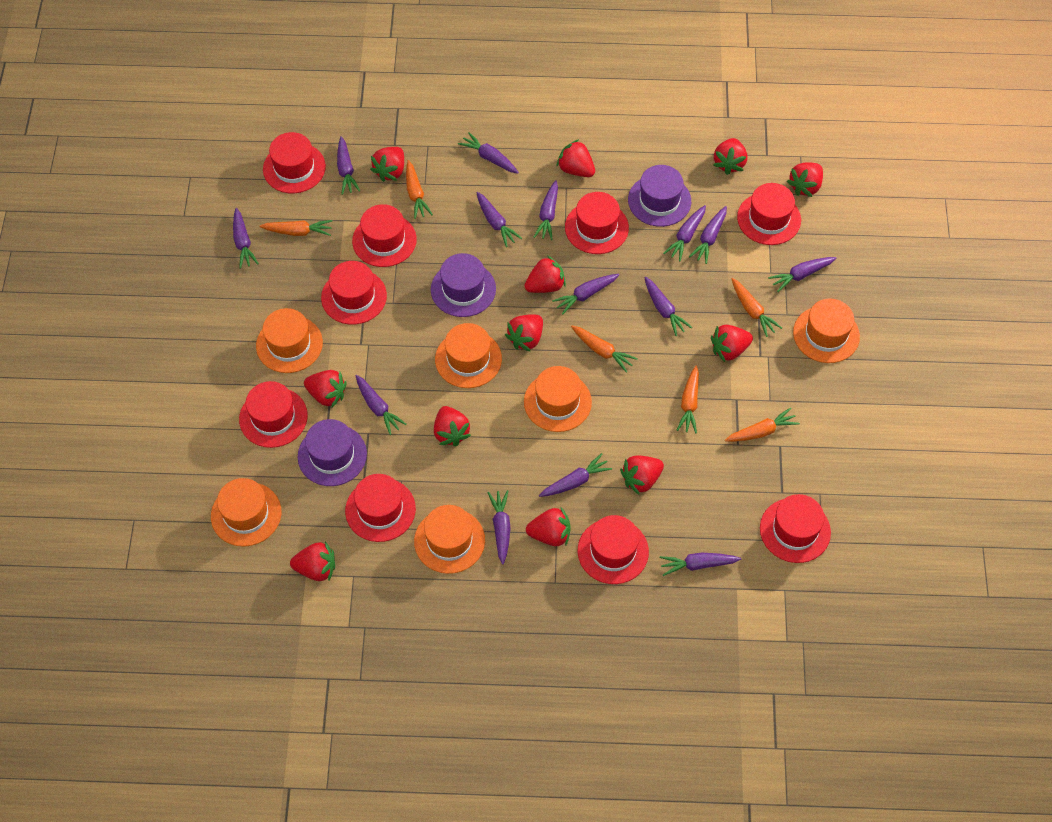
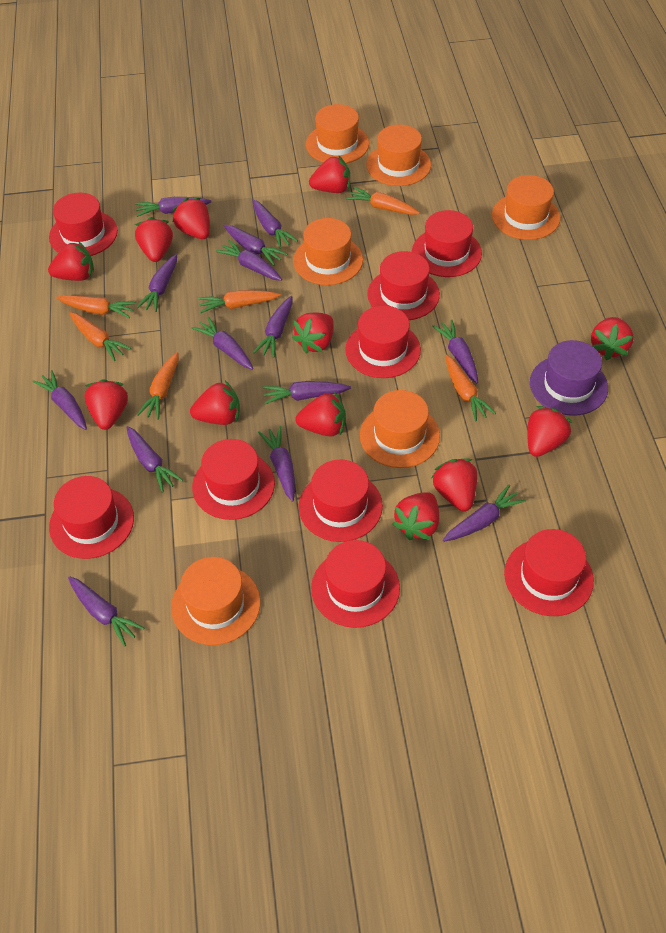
purple hat: 3 -> 1

